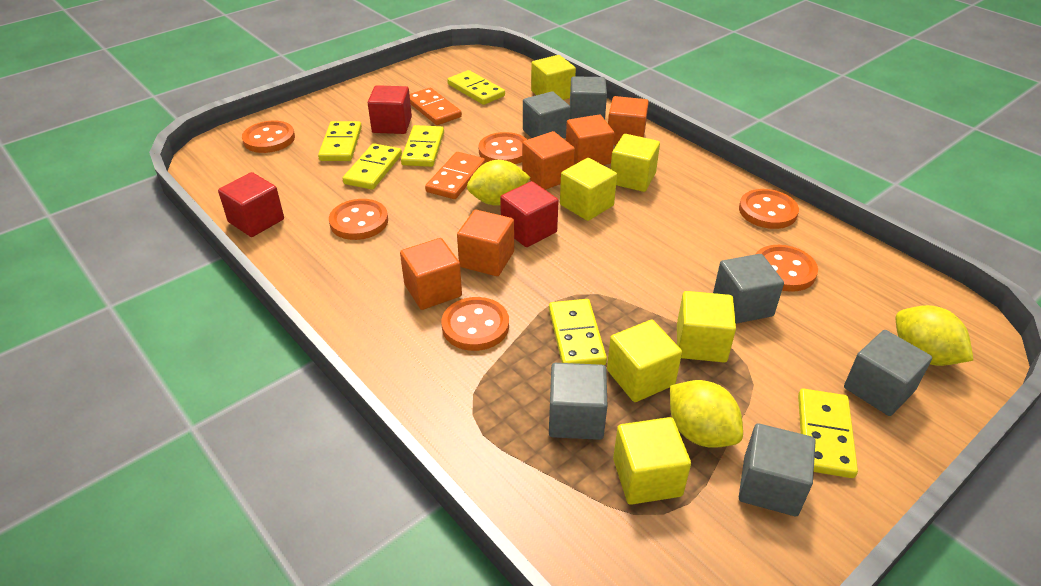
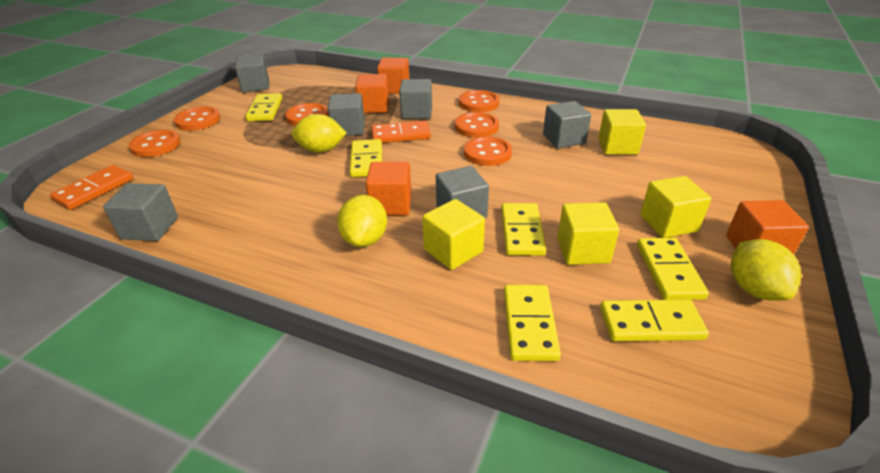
orange cube: 5 -> 4
red cube: 3 -> 0
yellow cube: 6 -> 4

